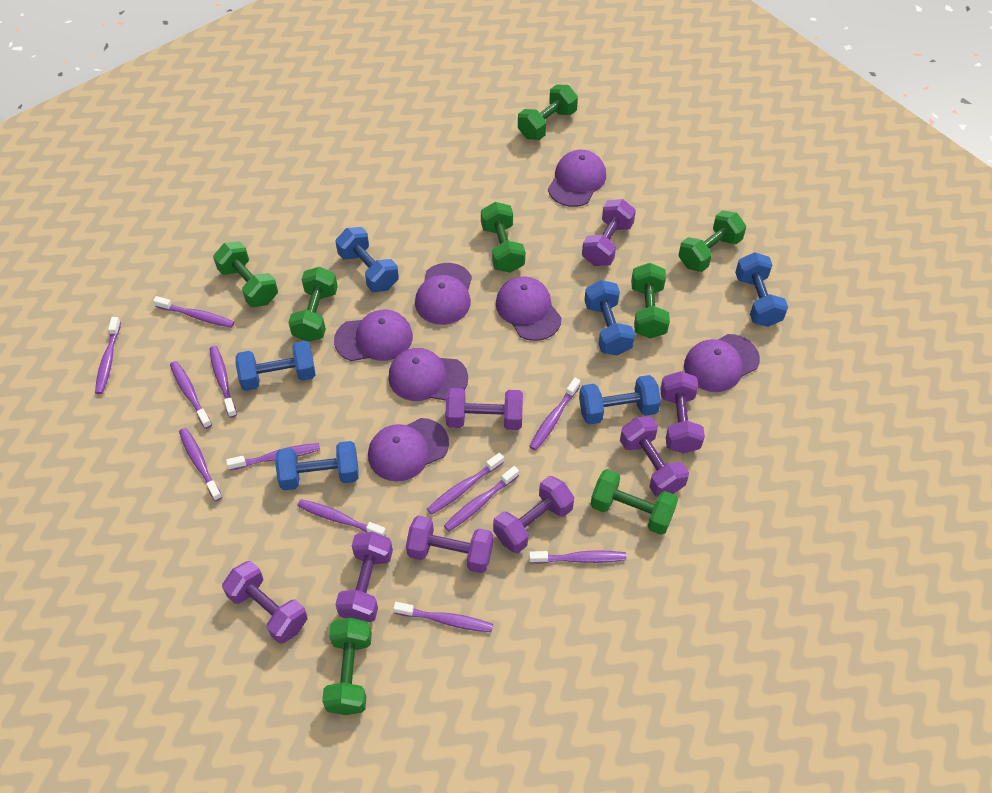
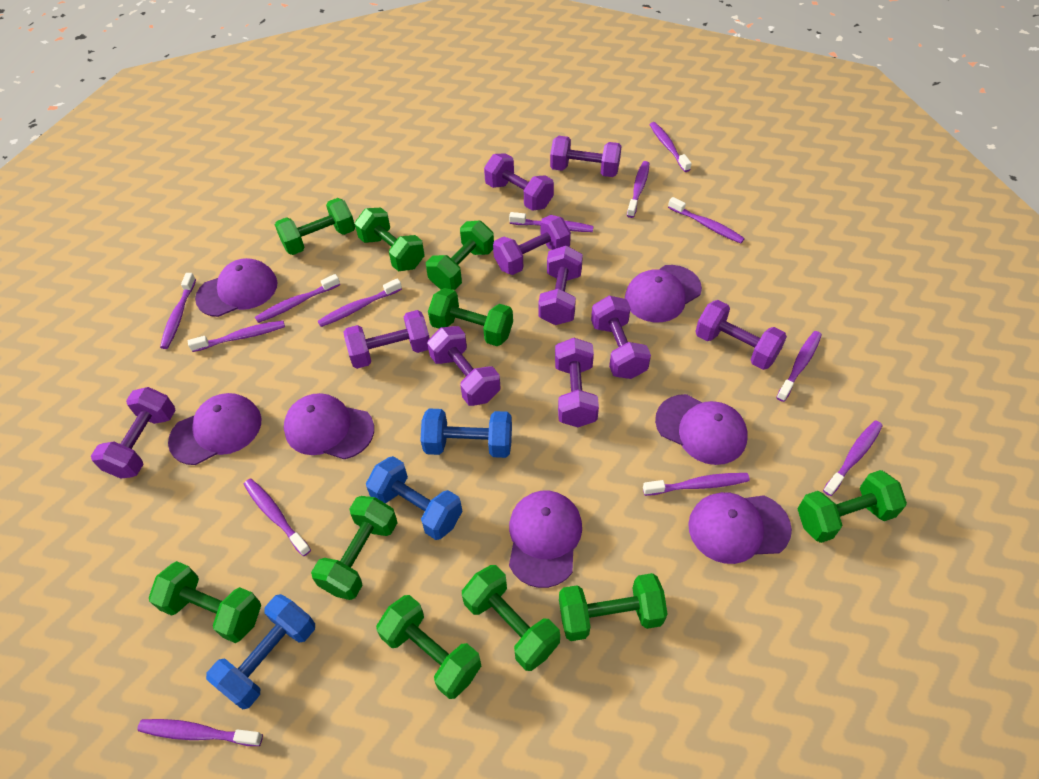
blue dumbbell: 6 -> 3
green dumbbell: 8 -> 10
purple dumbbell: 8 -> 10
purple toothbrush: 12 -> 13

